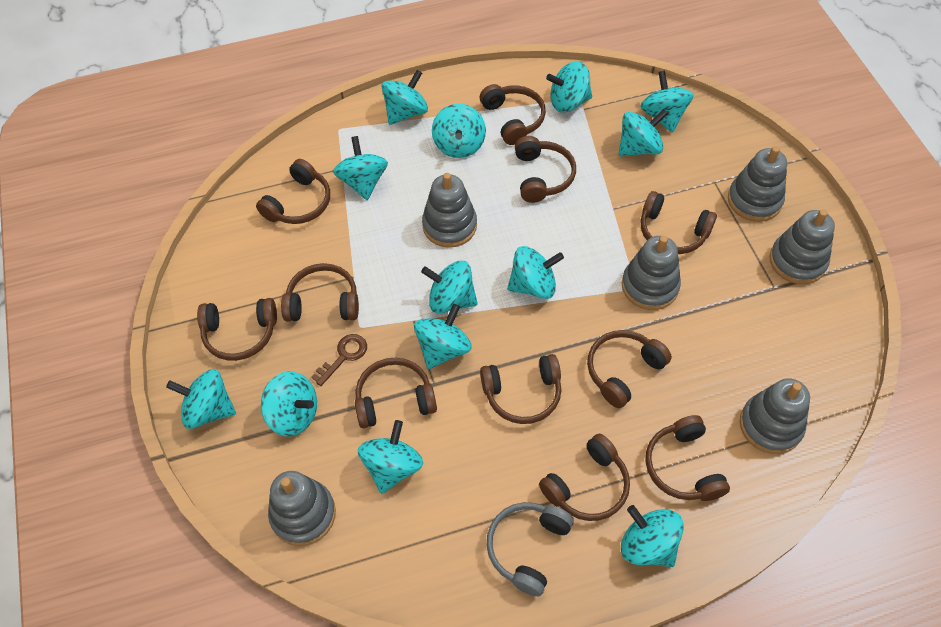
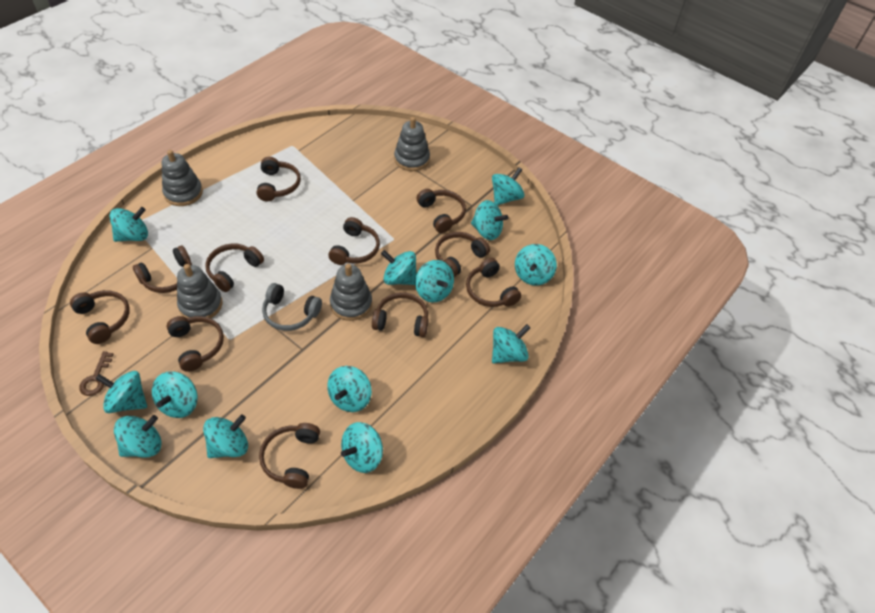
grey stacking toy: 6 -> 4

